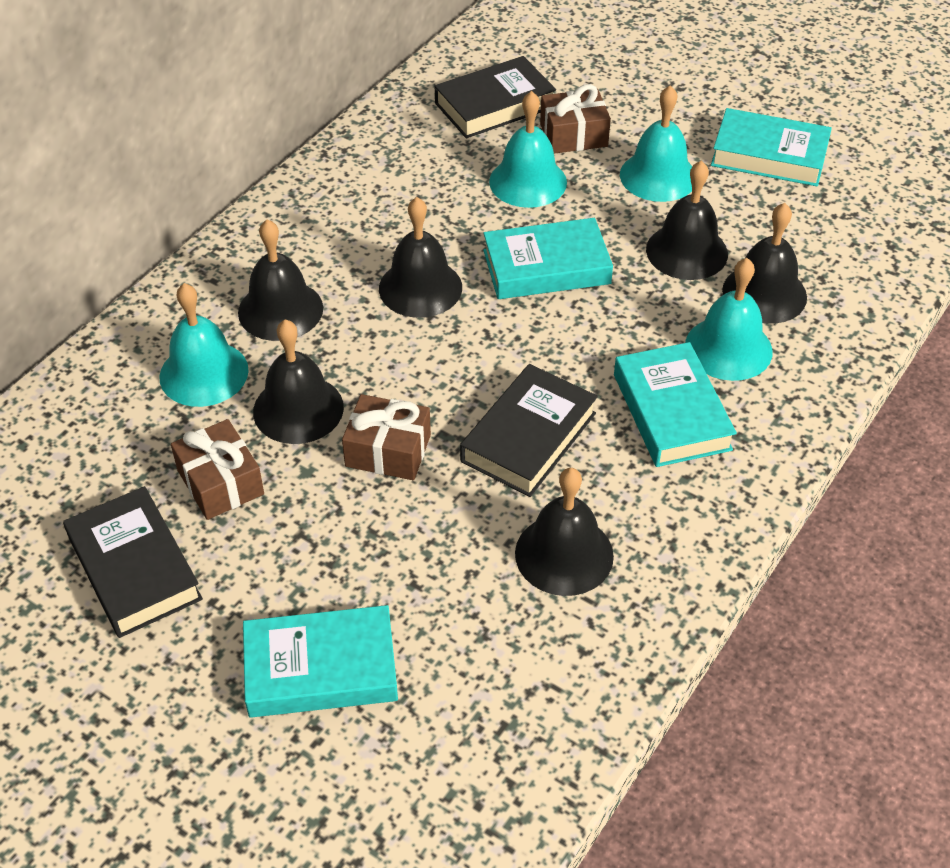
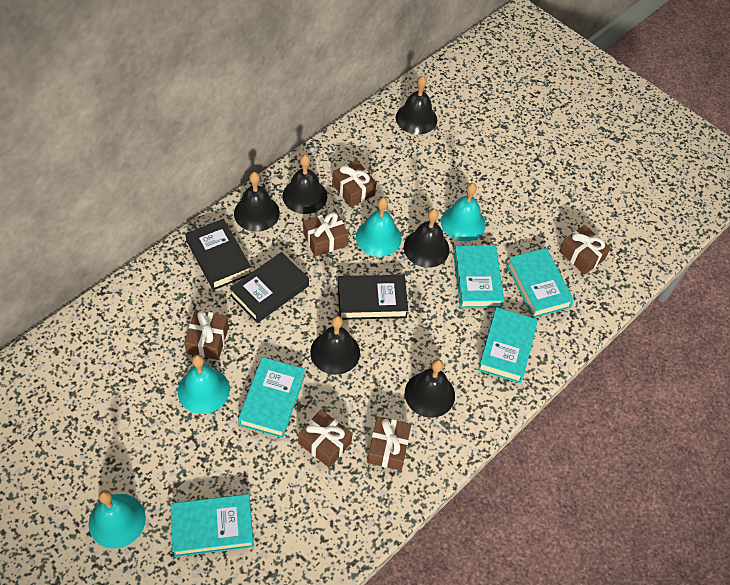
brown gift: 3 -> 6
turquoise book: 4 -> 5

